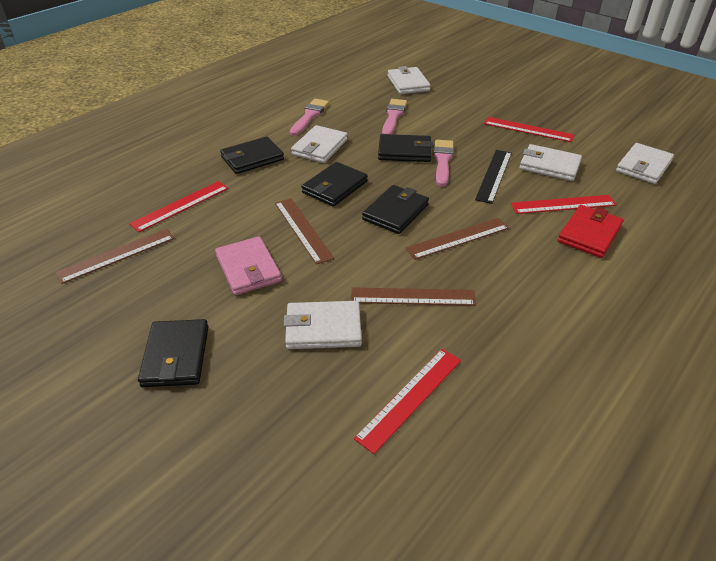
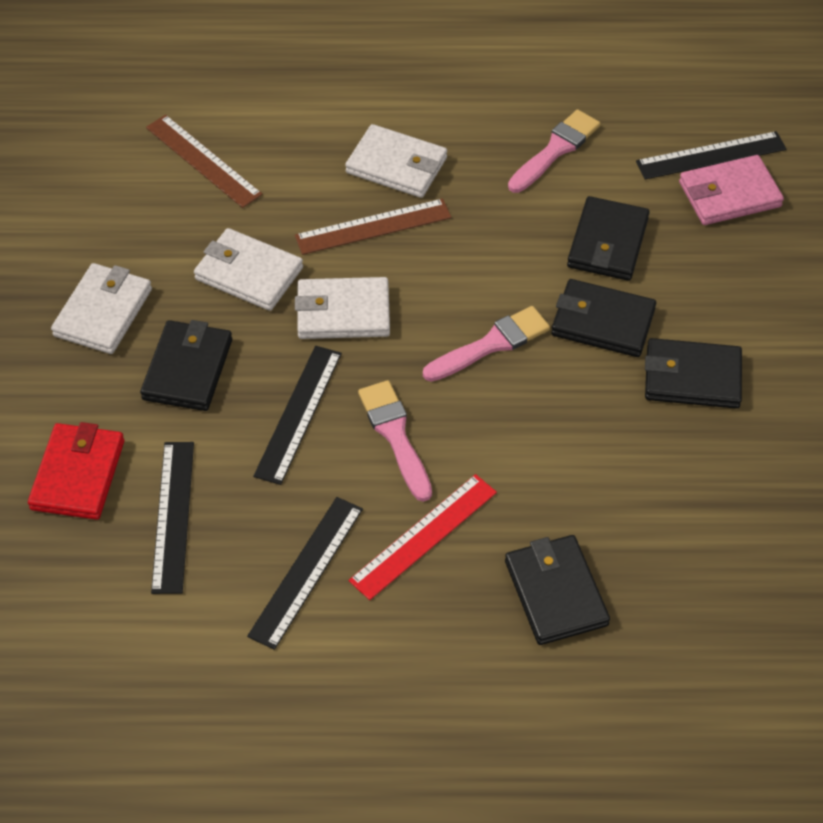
black ruler: 1 -> 4
brown ruler: 4 -> 2
red ruler: 4 -> 1
white wallet: 5 -> 4

